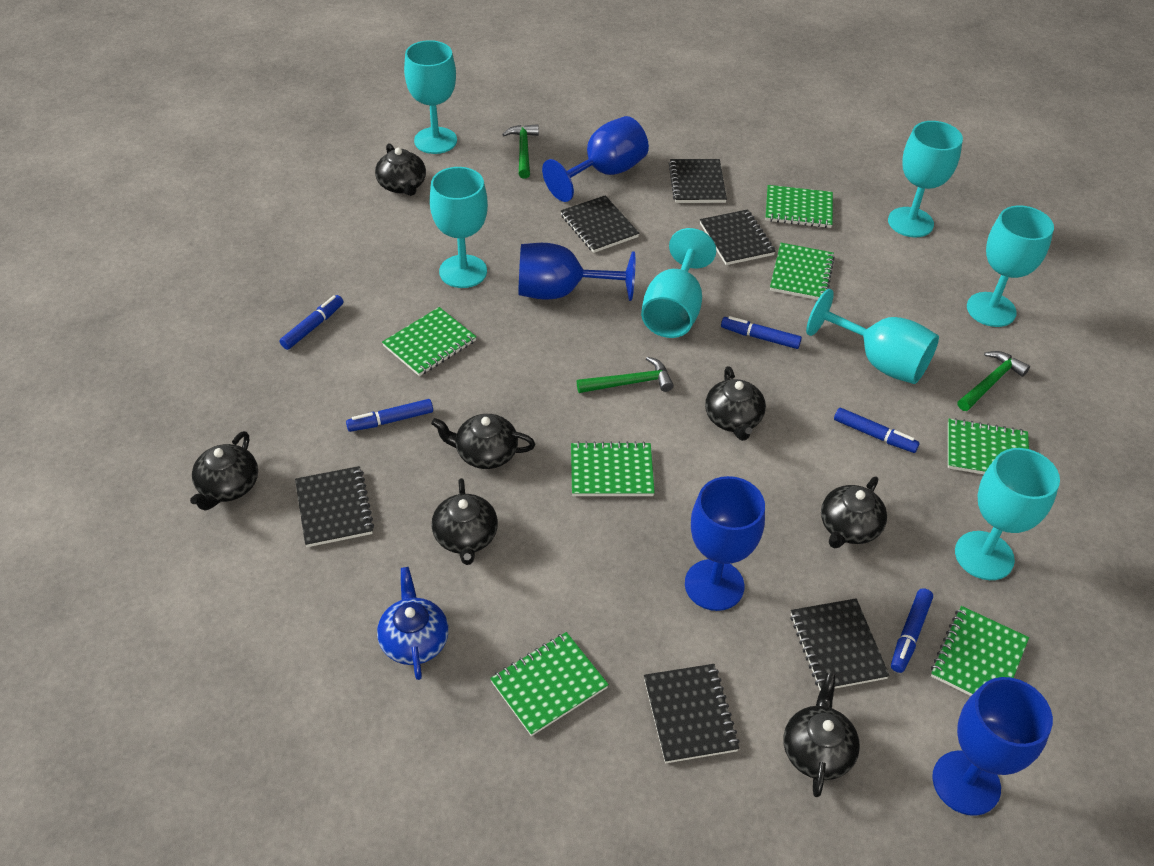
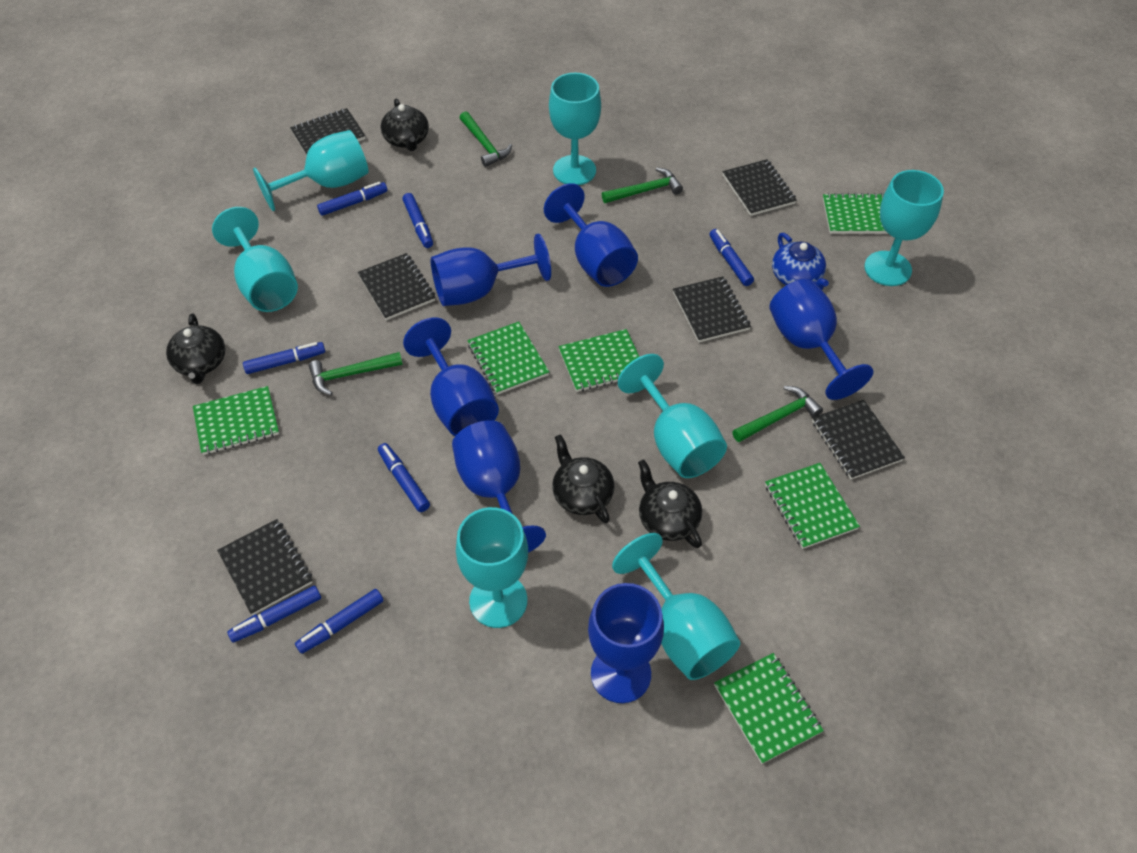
black teapot: 7 -> 4
blue goblet: 4 -> 6
blue marker: 5 -> 7
green hammer: 3 -> 4
green notebook: 7 -> 6

